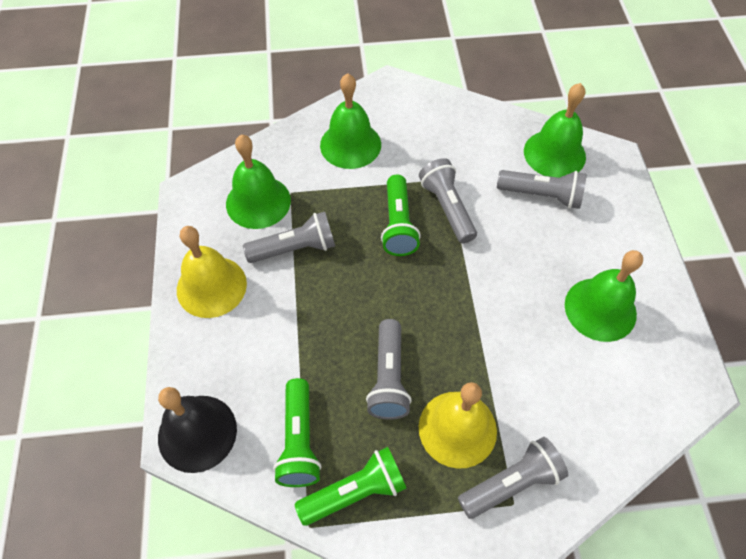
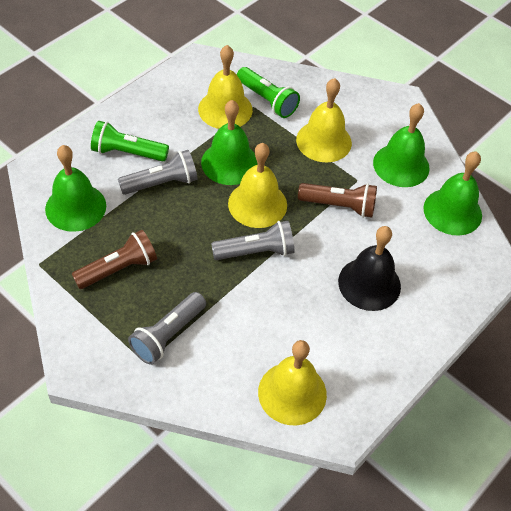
brown flashlight: 0 -> 2
green flashlight: 3 -> 2
grey flashlight: 5 -> 3
yellow bell: 2 -> 4

